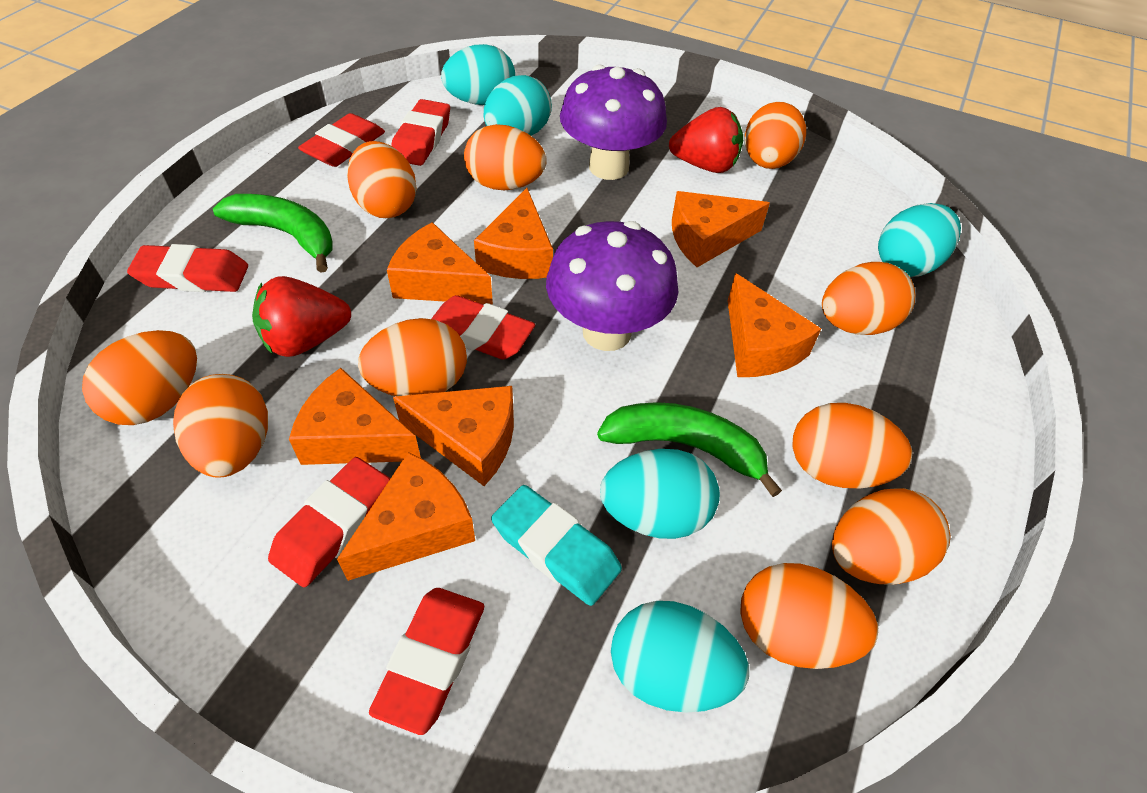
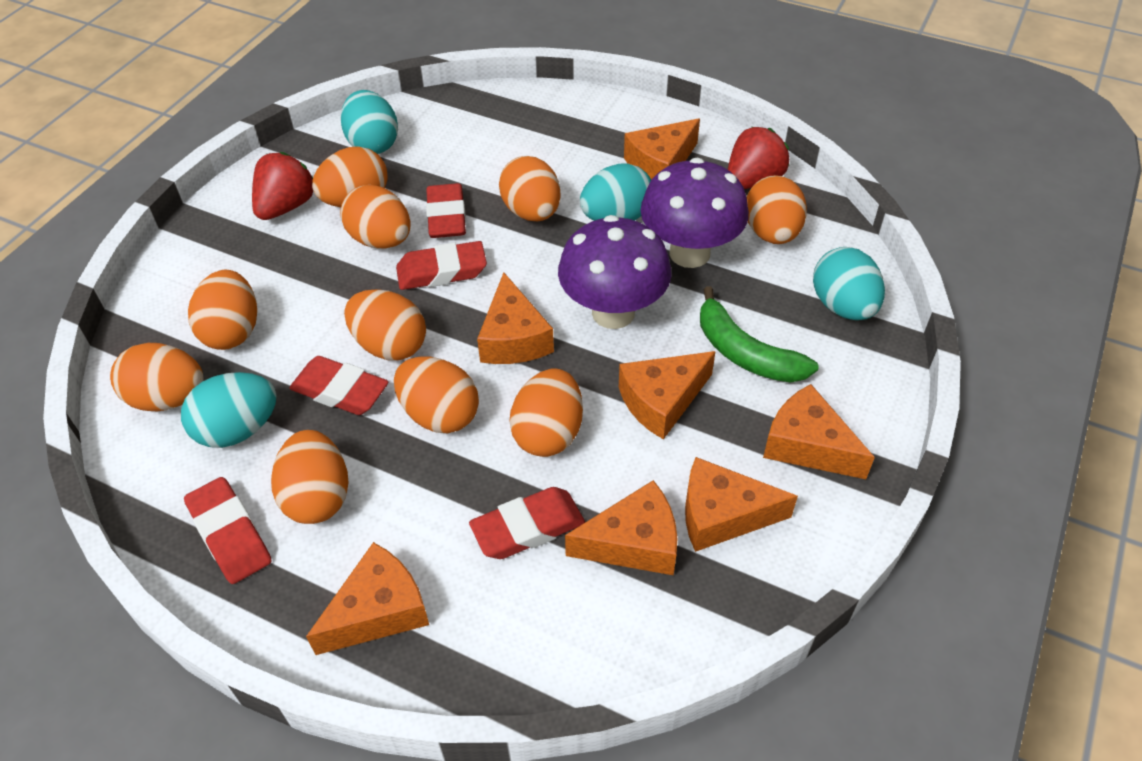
green banana: 2 -> 1
red eraser: 6 -> 5
turquoise egg: 5 -> 4
turquoise eraser: 1 -> 0

